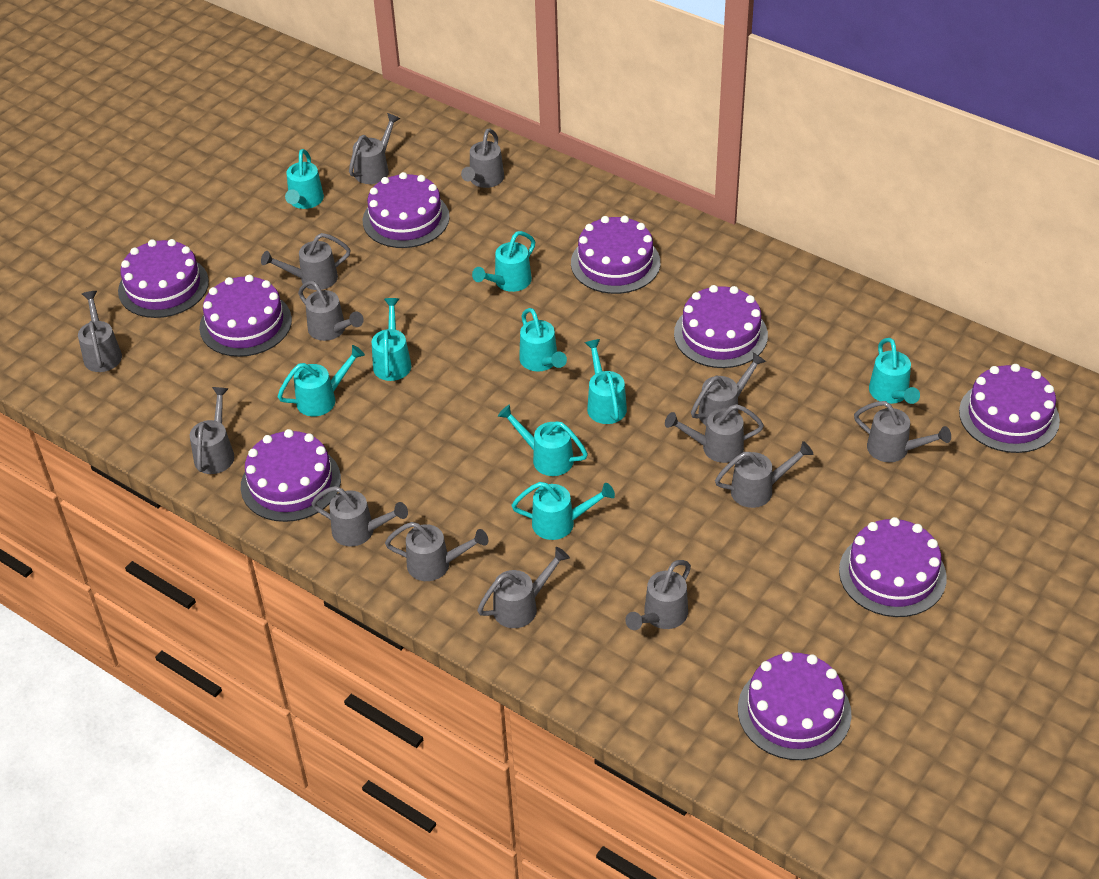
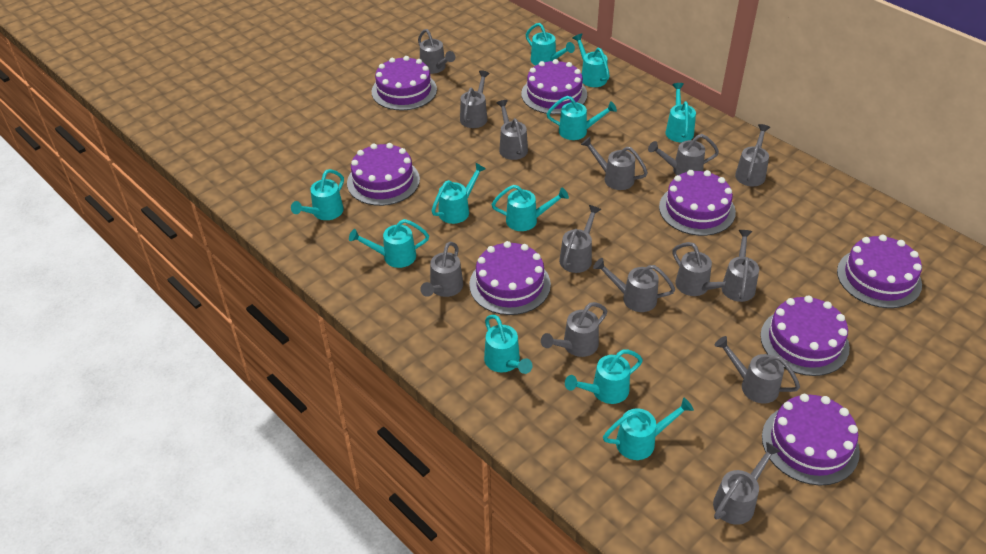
purple cake: 9 -> 8
turquoise watering can: 9 -> 11

